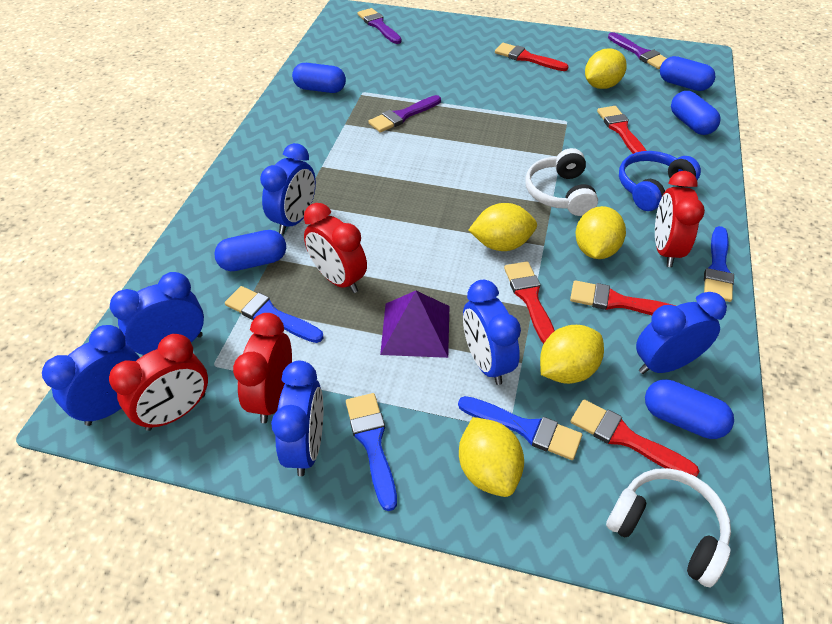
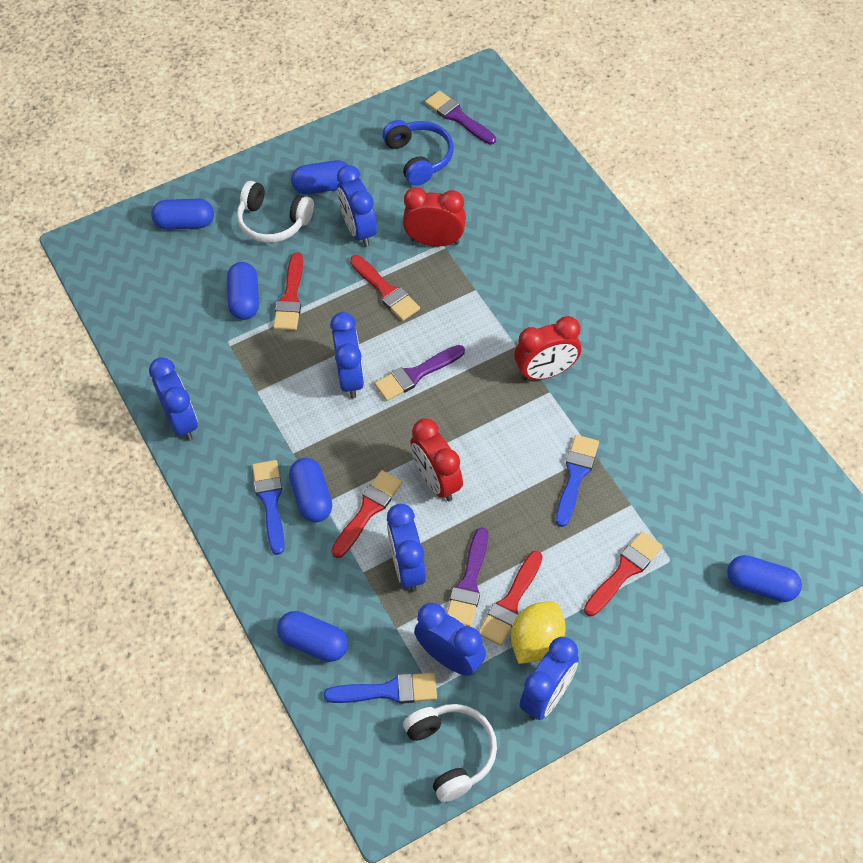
blue brush: 4 -> 3
blue capsule: 5 -> 6
purple pyramid: 1 -> 0
red clock: 4 -> 3
yellow lemon: 5 -> 1

